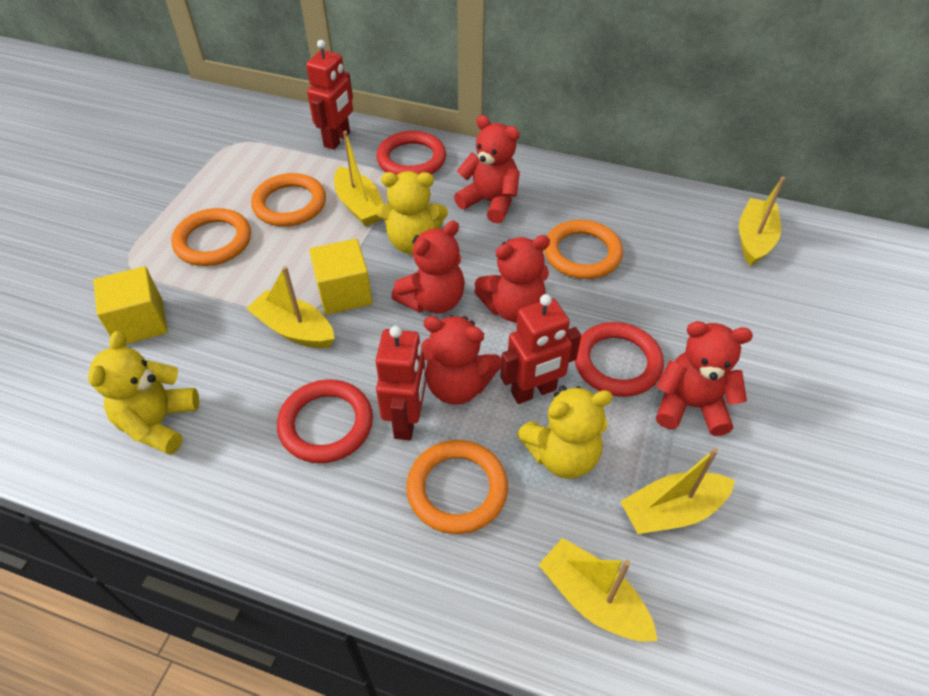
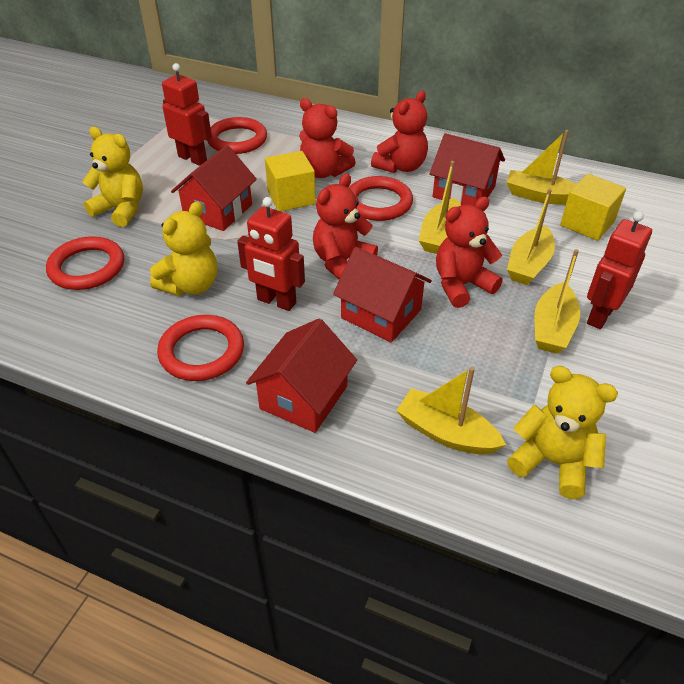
orange ring: 4 -> 0
red house: 0 -> 4
red ring: 3 -> 4
red teddy bear: 5 -> 4

